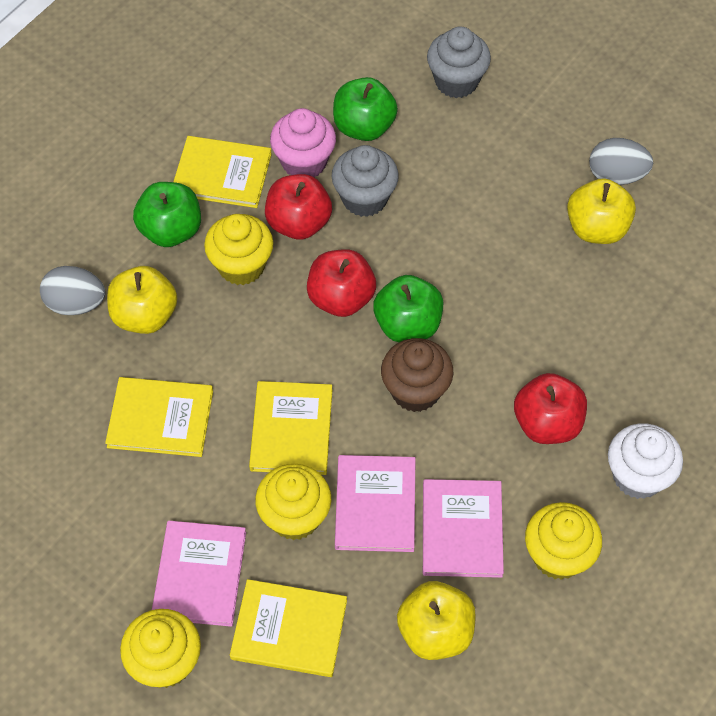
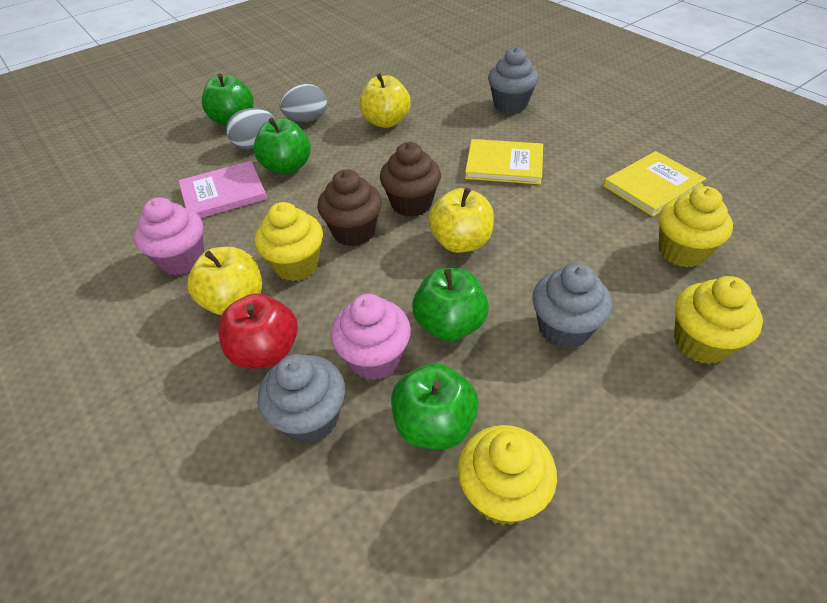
brown cupcake: 1 -> 2
green apple: 3 -> 4
grey cupcake: 2 -> 3
pink book: 3 -> 1
pink cupcake: 1 -> 2
red apple: 3 -> 1
white cupcake: 1 -> 0
yellow book: 4 -> 2

